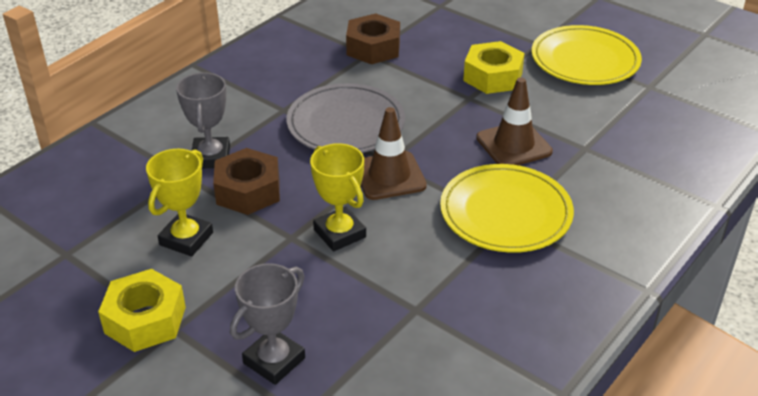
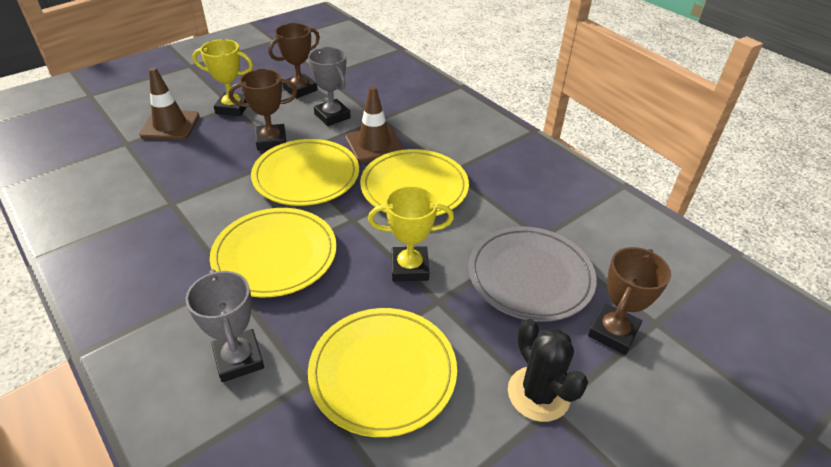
black cactus: 0 -> 1
brown nut: 2 -> 0
brown trophy: 0 -> 3
yellow nut: 2 -> 0
yellow plate: 2 -> 4

